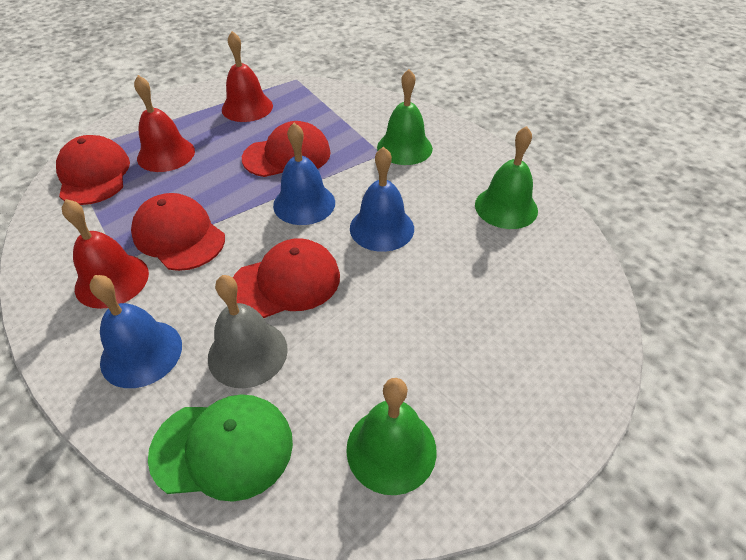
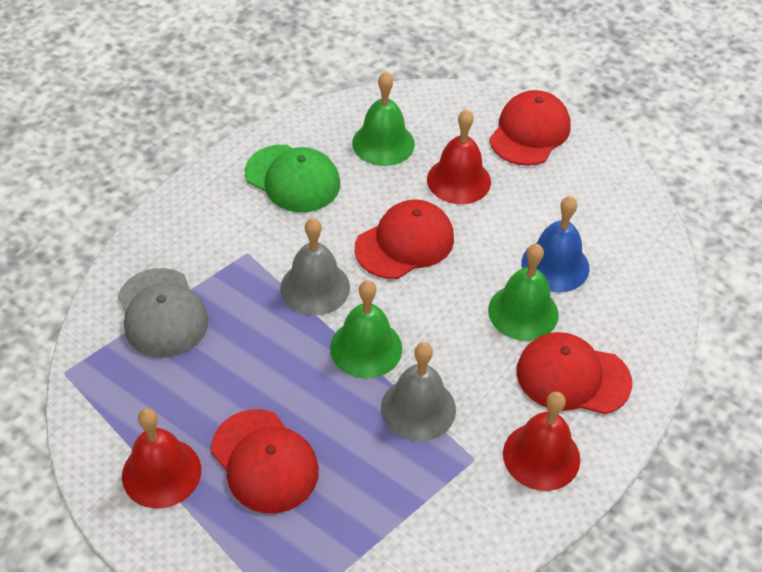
blue bell: 3 -> 1
grey bell: 1 -> 2
grey cap: 0 -> 1

